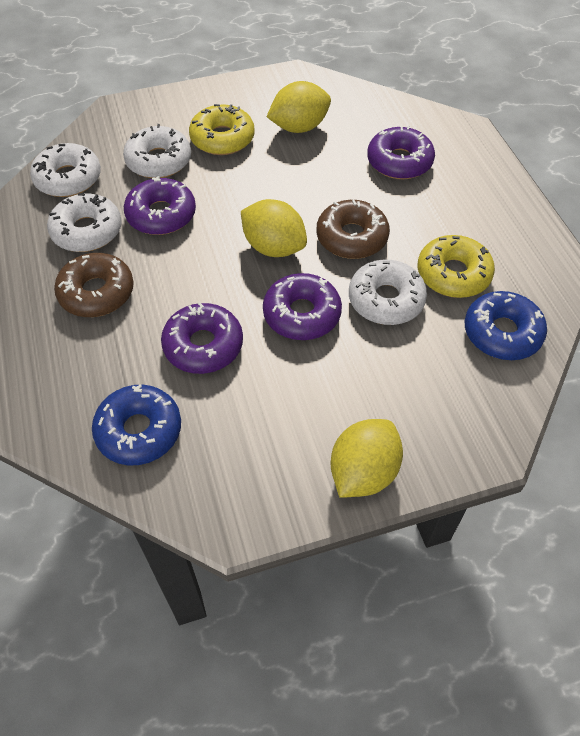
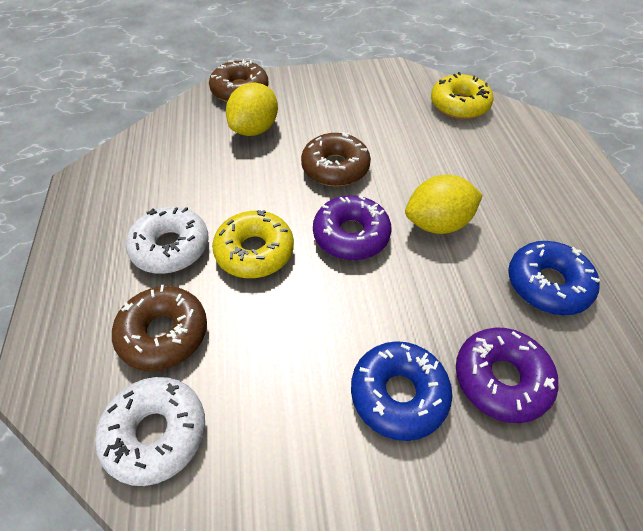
brown donut: 2 -> 3
purple donut: 4 -> 2
white donut: 4 -> 2
yellow lemon: 3 -> 2

